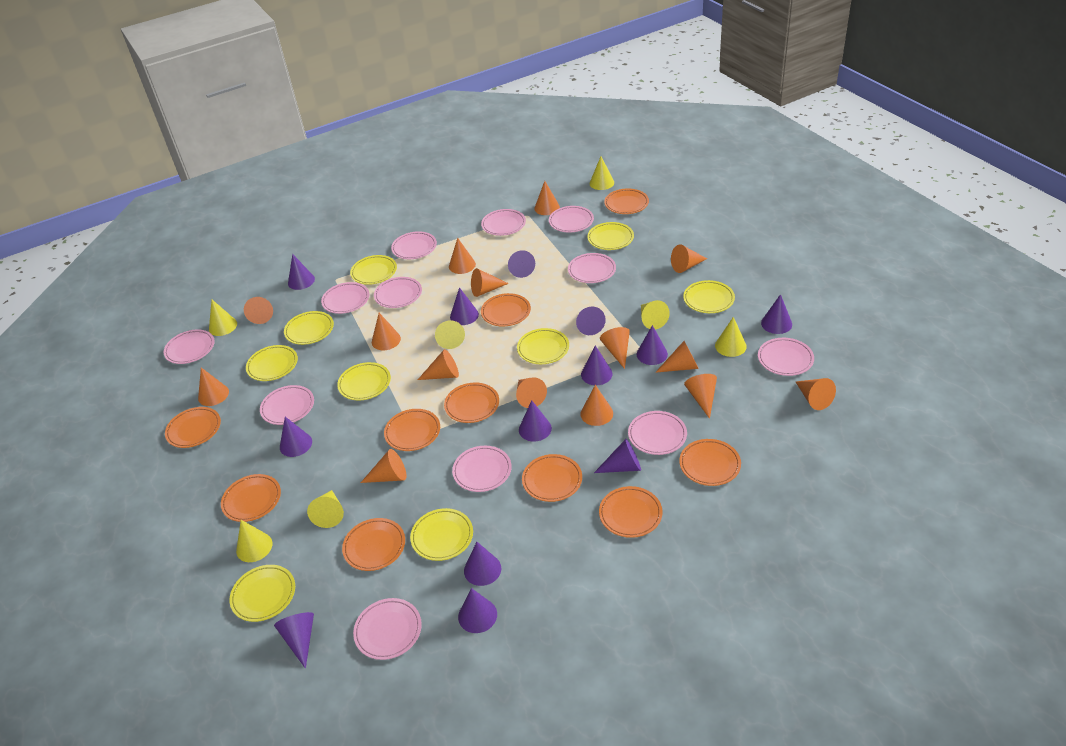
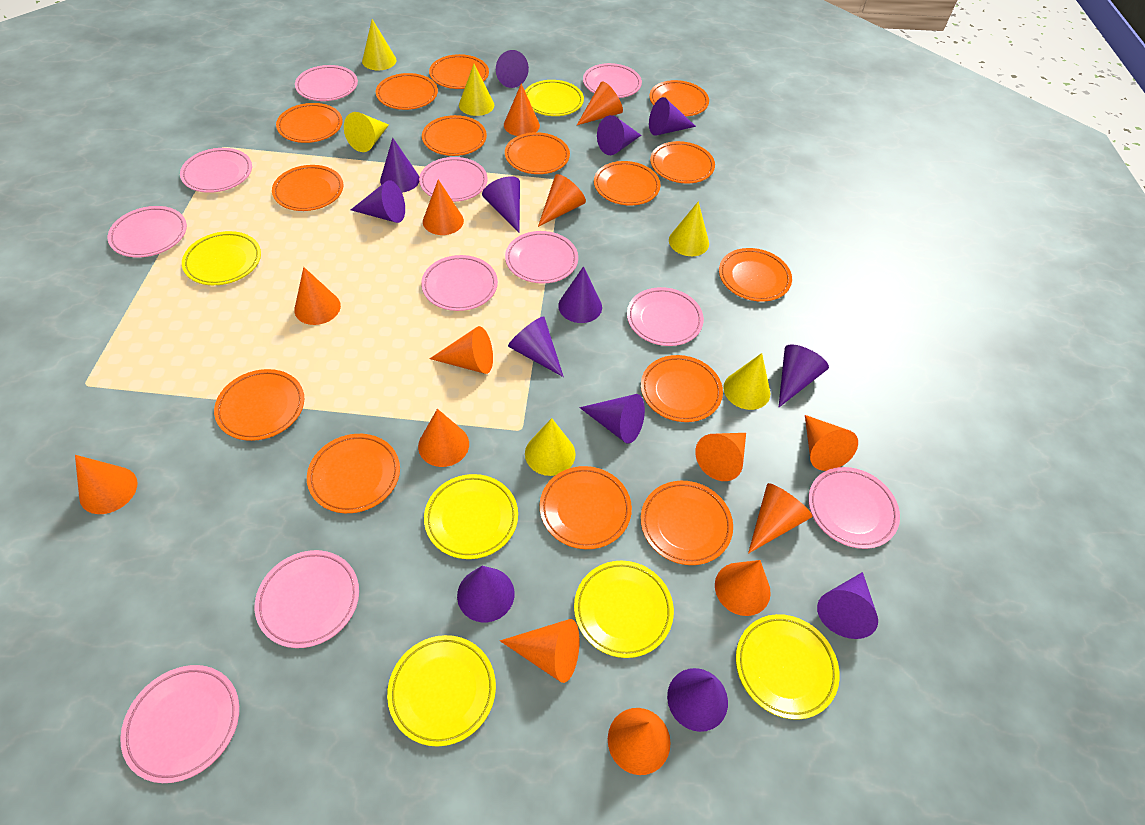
orange cone: 15 -> 14
orange plate: 10 -> 15
pink plate: 12 -> 11
yellow cone: 7 -> 6
yellow plate: 9 -> 6

